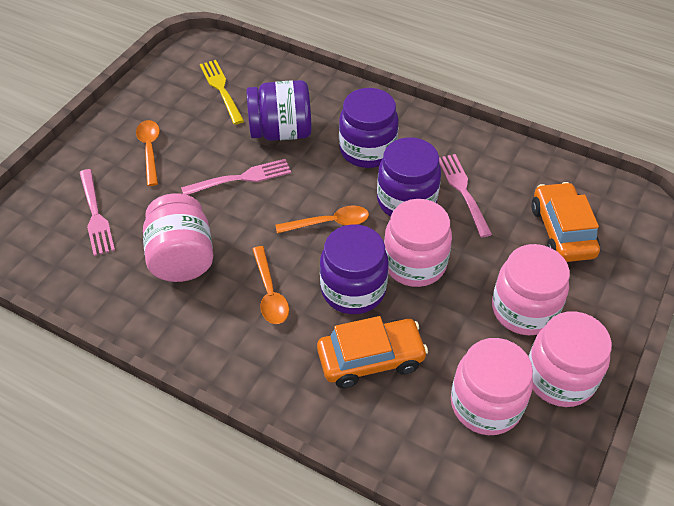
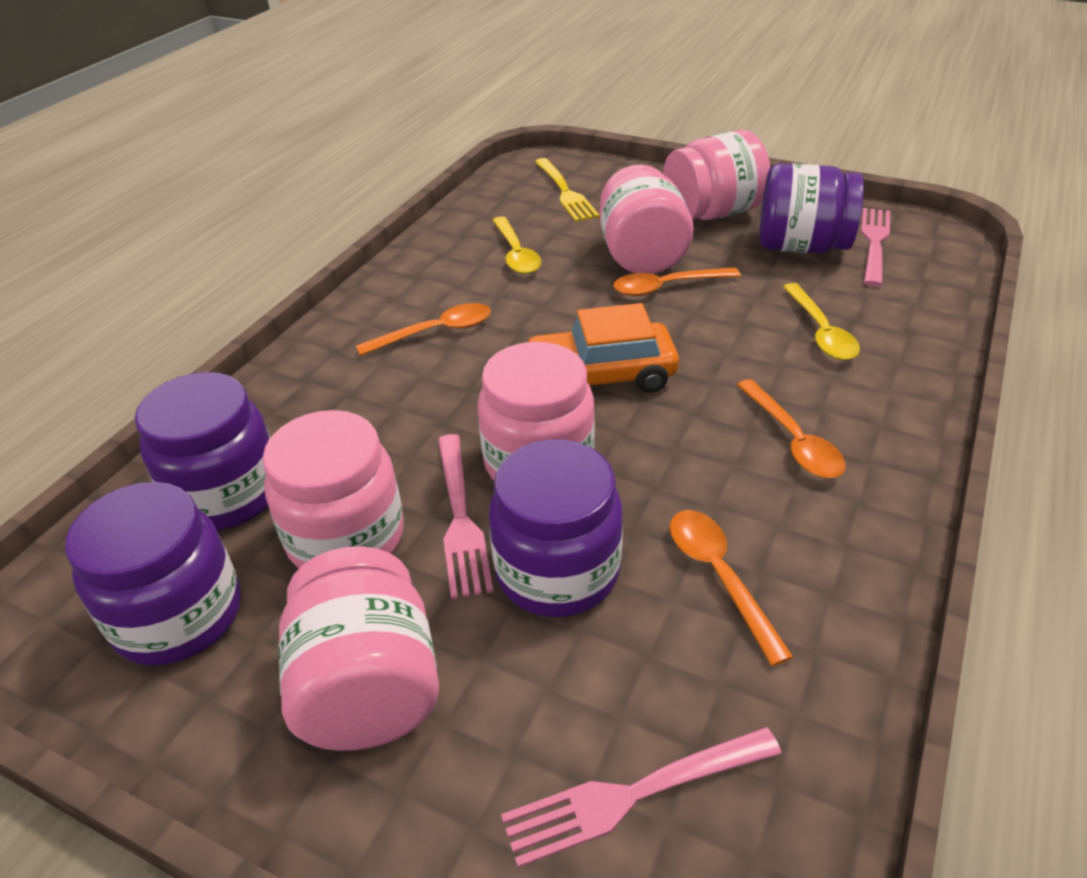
orange car: 2 -> 1
orange spoon: 3 -> 4
yellow spoon: 0 -> 2

